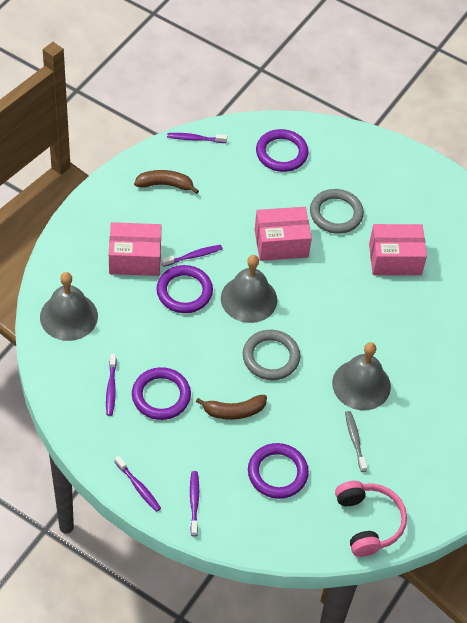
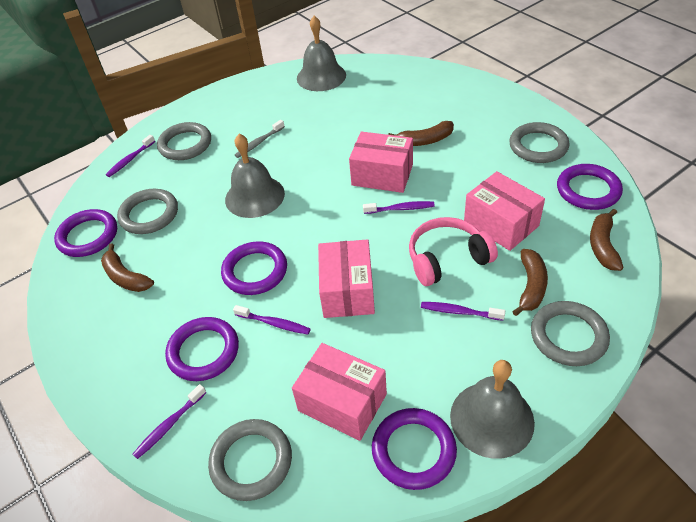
brown banana: 2 -> 4
grey ring: 2 -> 5
pink box: 3 -> 4
purple ring: 4 -> 5

